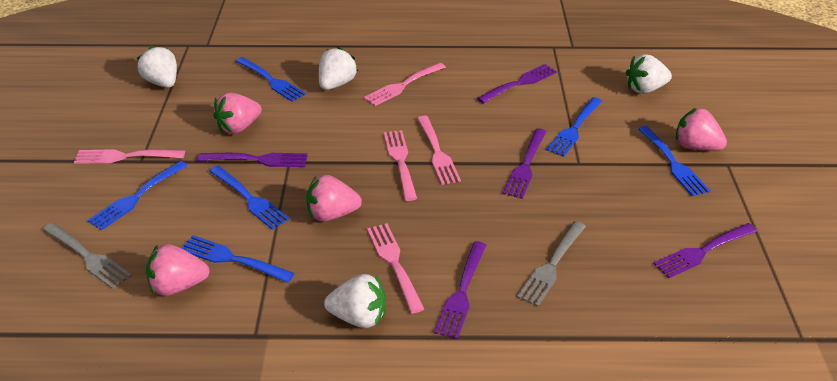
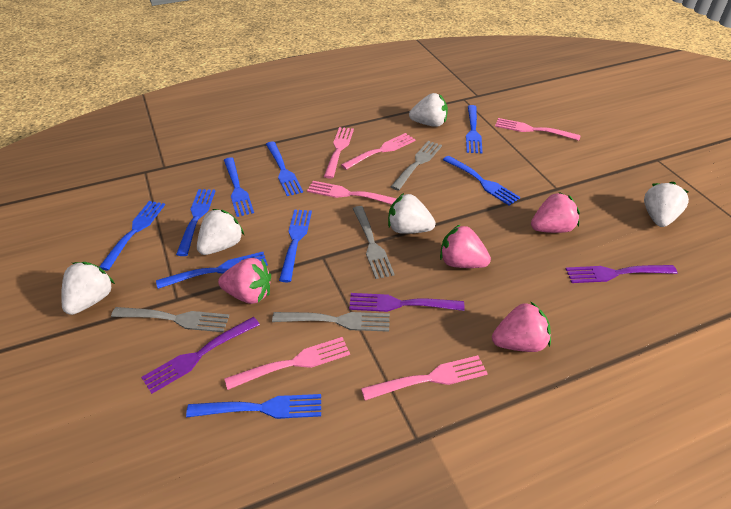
blue fork: 6 -> 9
grey fork: 2 -> 4
pink fork: 5 -> 6
purple fork: 5 -> 3
white strawberry: 4 -> 5

